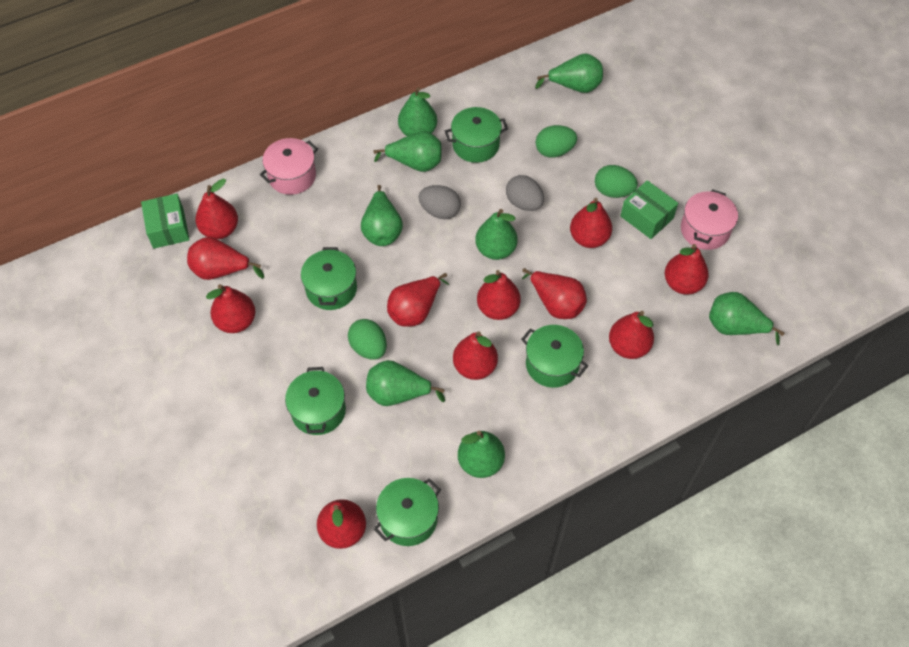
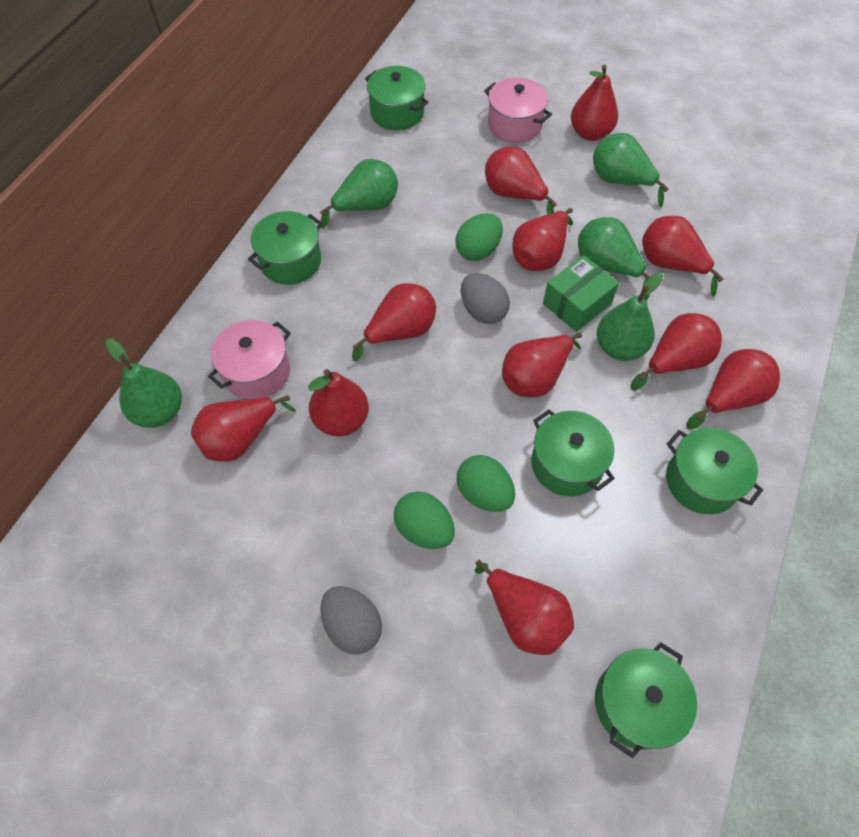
green box: 2 -> 1
green pear: 8 -> 5

